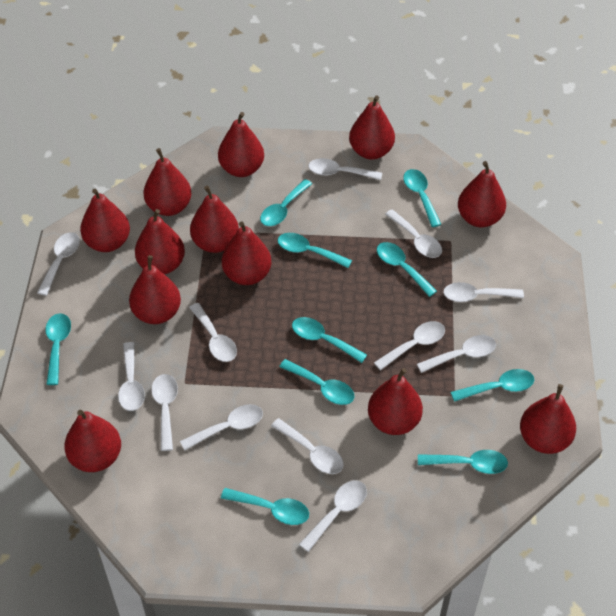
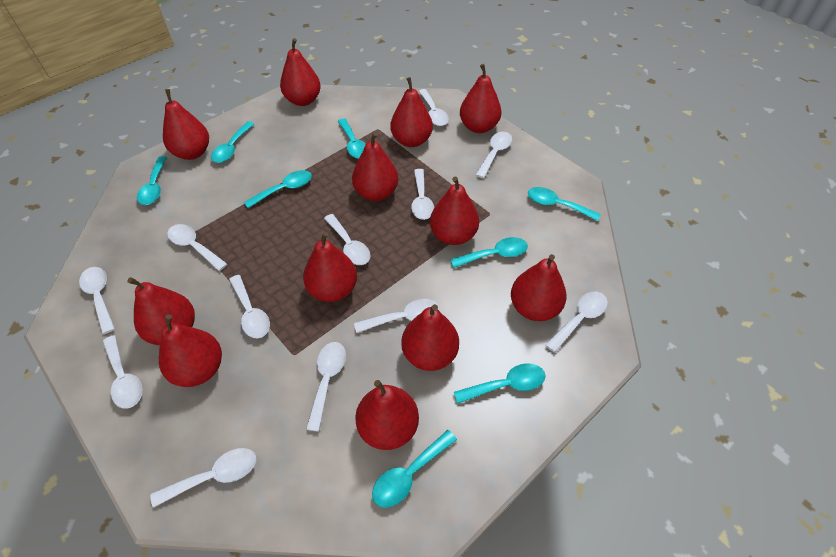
turquoise spoon: 10 -> 8

